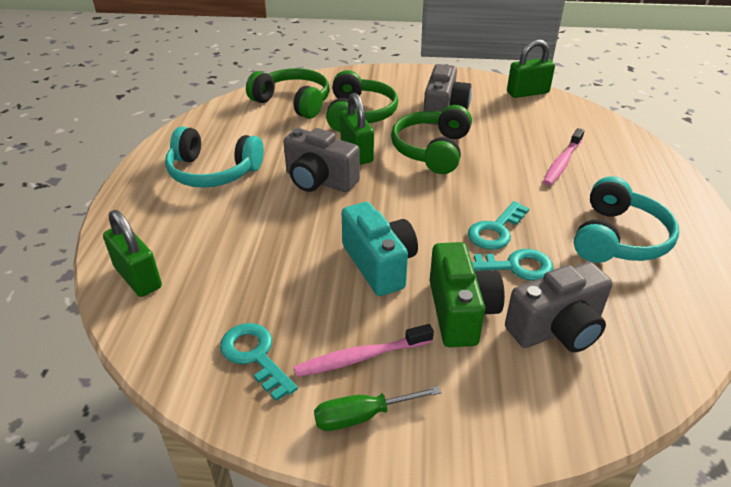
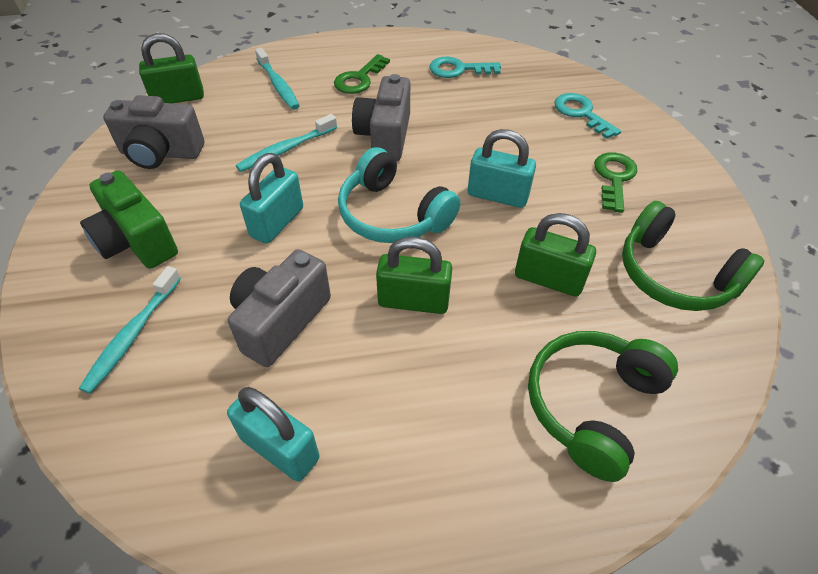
green headphones: 3 -> 2
green key: 0 -> 2
green screwdriver: 1 -> 0
pink toothbrush: 2 -> 0
turquoise camera: 1 -> 0
turquoise headphones: 2 -> 1
turquoise key: 3 -> 2
turquoise padlock: 0 -> 3
turquoise toothbrush: 0 -> 3

